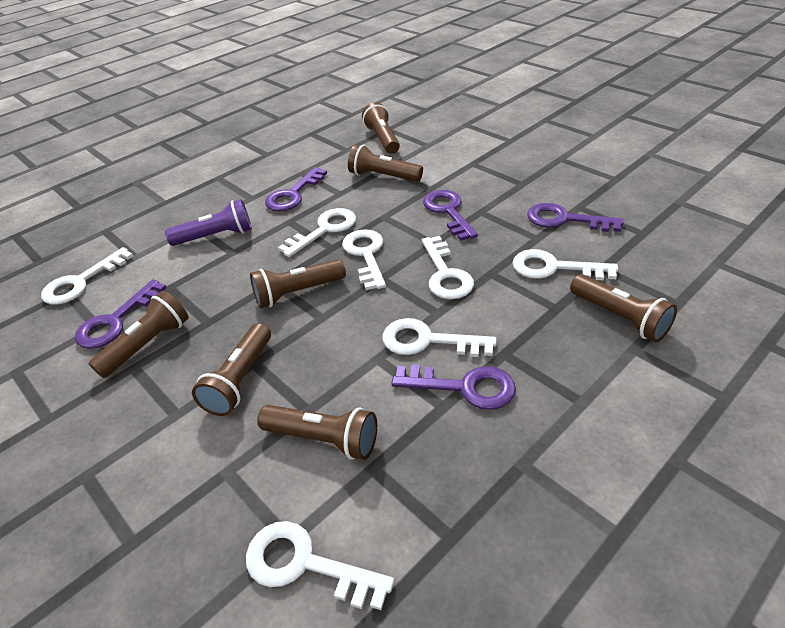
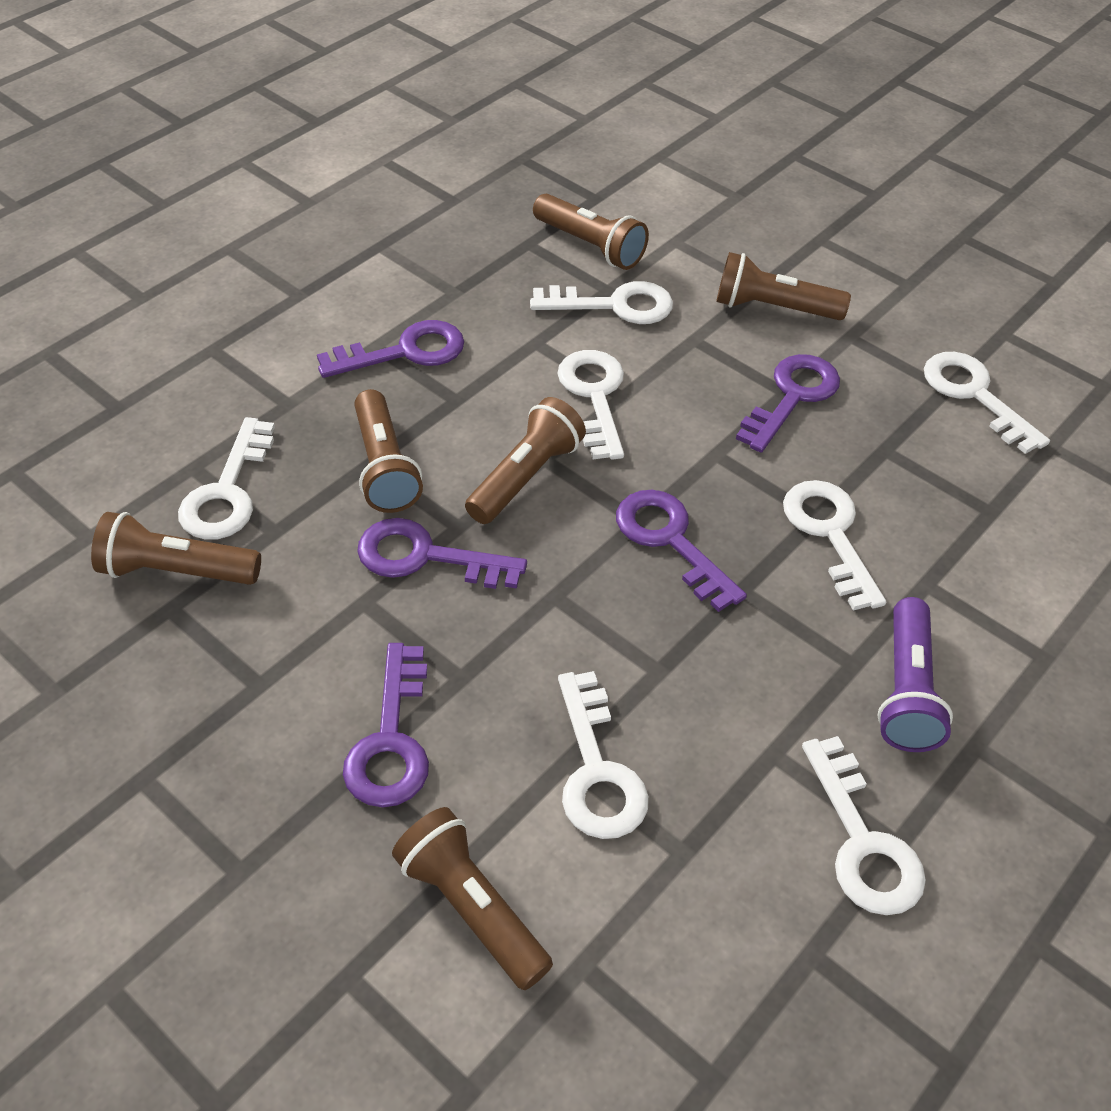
brown flashlight: 7 -> 6

